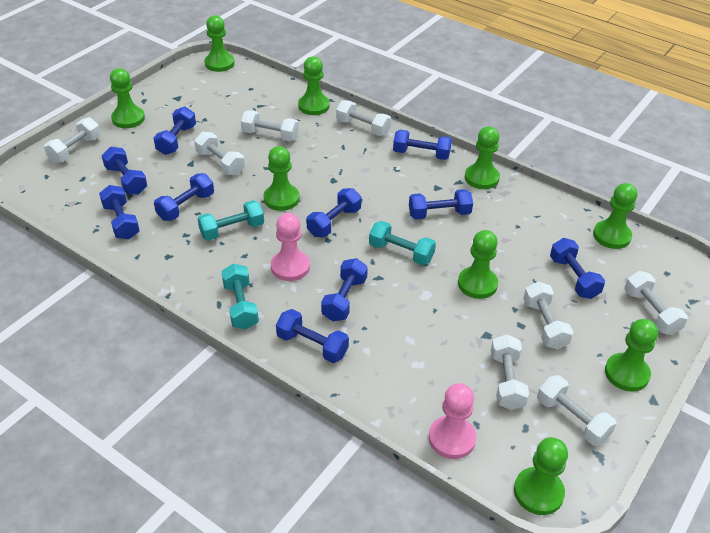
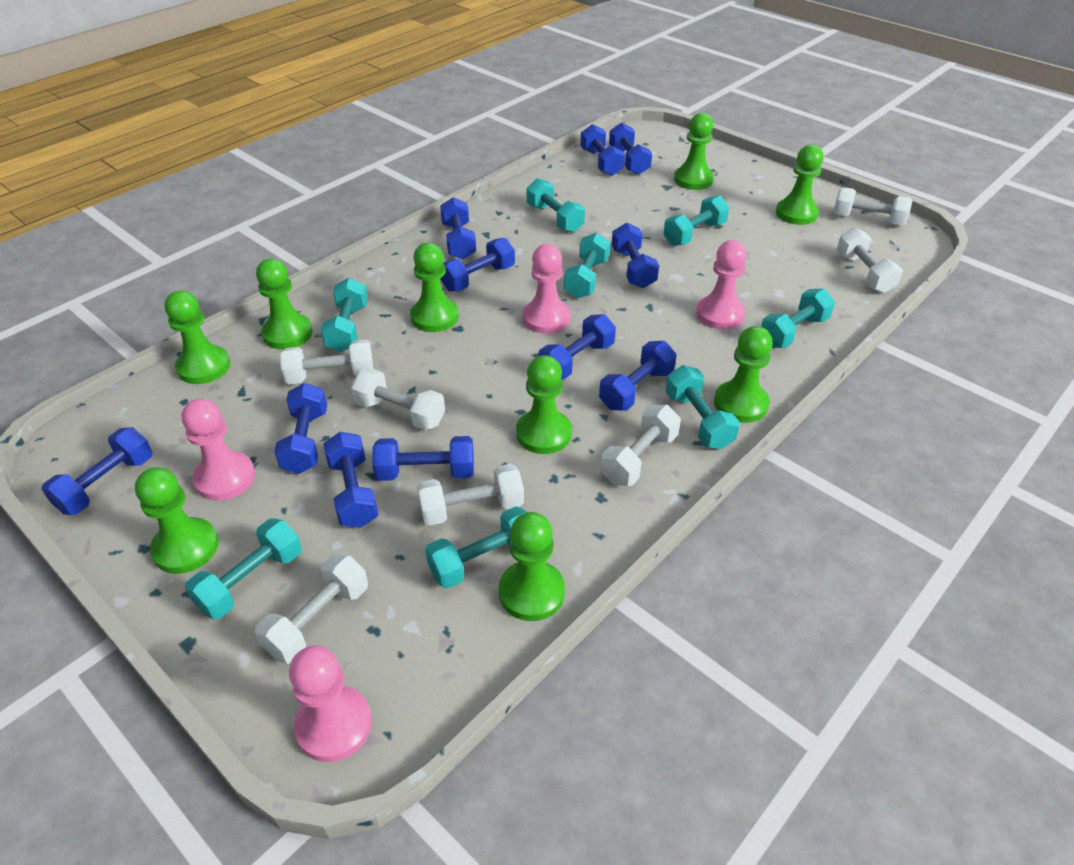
blue dumbbell: 10 -> 11
pink pawn: 2 -> 4
turquoise dumbbell: 3 -> 8
white dumbbell: 8 -> 7

